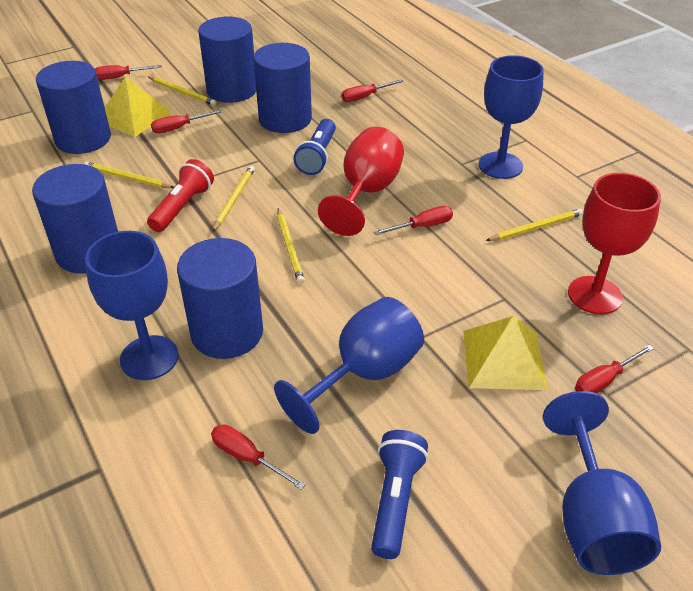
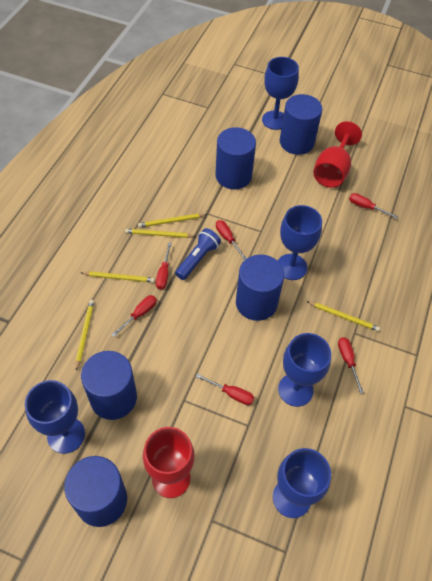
blue flashlight: 2 -> 1
blue goblet: 4 -> 5
red flashlight: 1 -> 0
yellow pyramid: 2 -> 0

